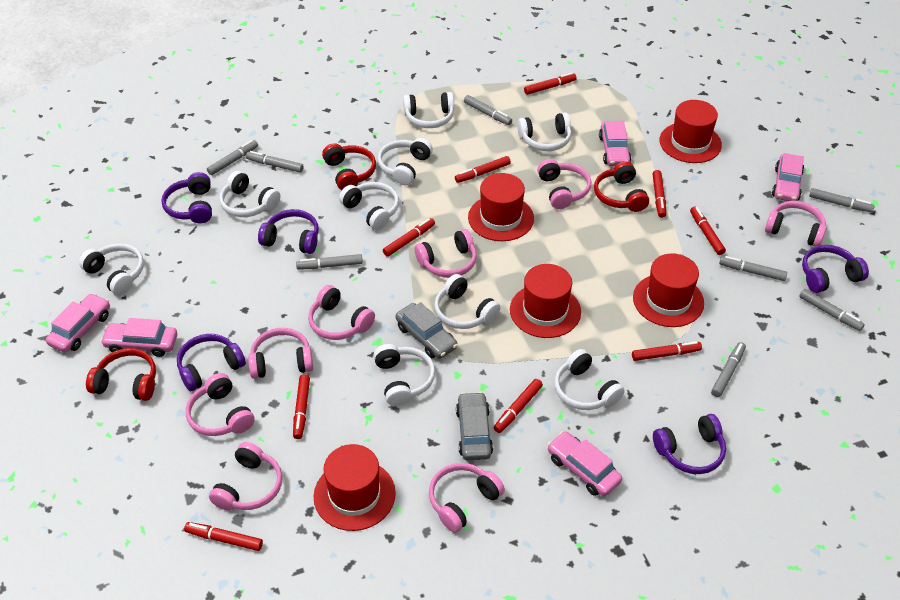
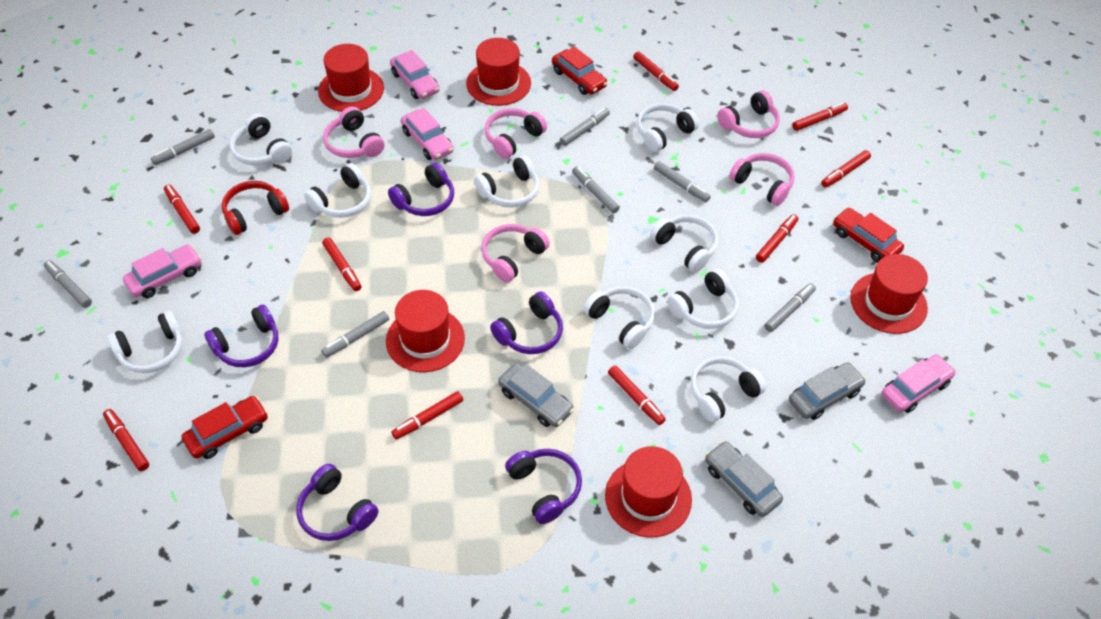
grey car: 2 -> 3
grey marker: 8 -> 7
pink car: 5 -> 4
pink headphones: 8 -> 5
red car: 0 -> 3
red headphones: 3 -> 1

